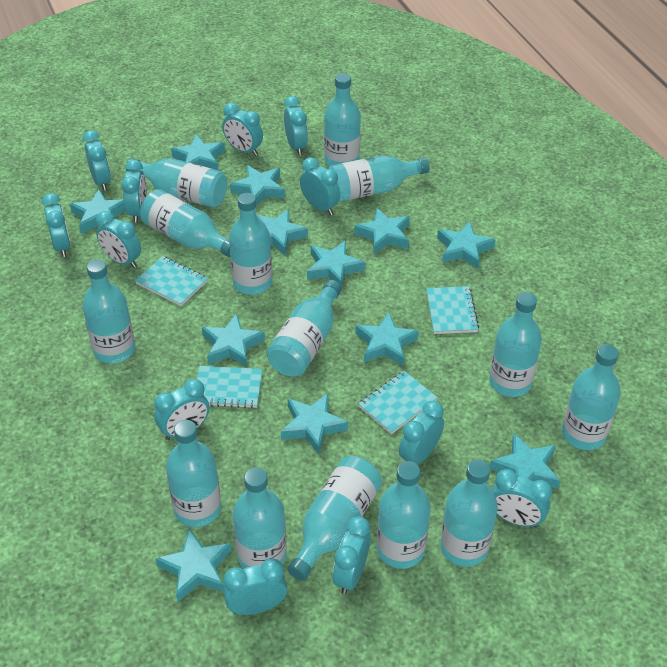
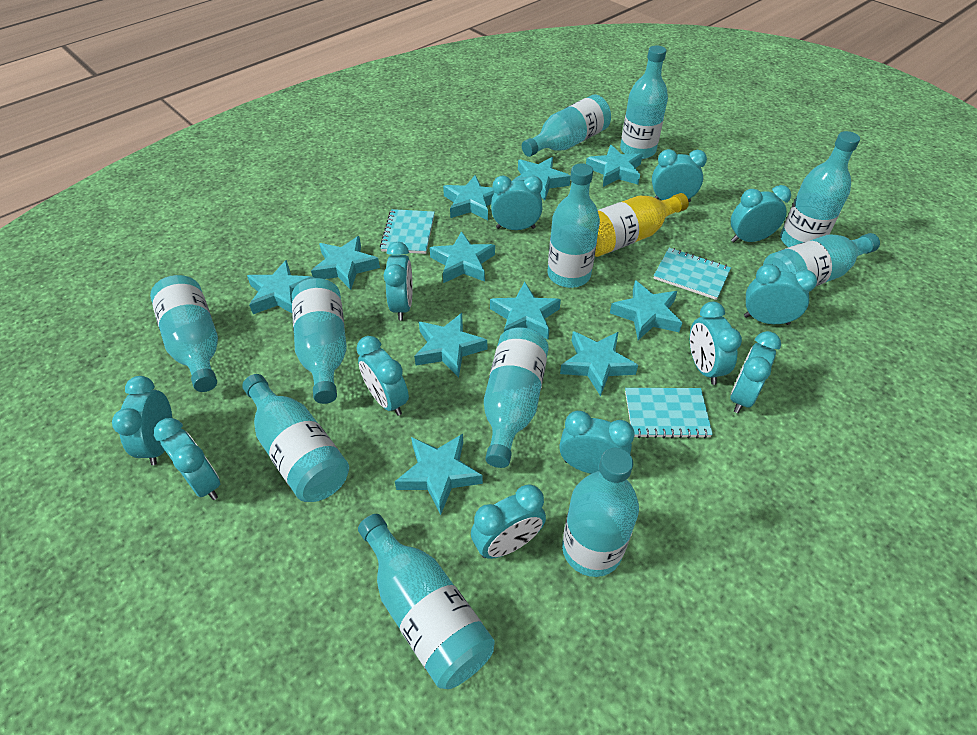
turquoise bottle: 14 -> 11
turquoise notebook: 4 -> 3
turquoise star: 12 -> 11
yellow bottle: 0 -> 1

